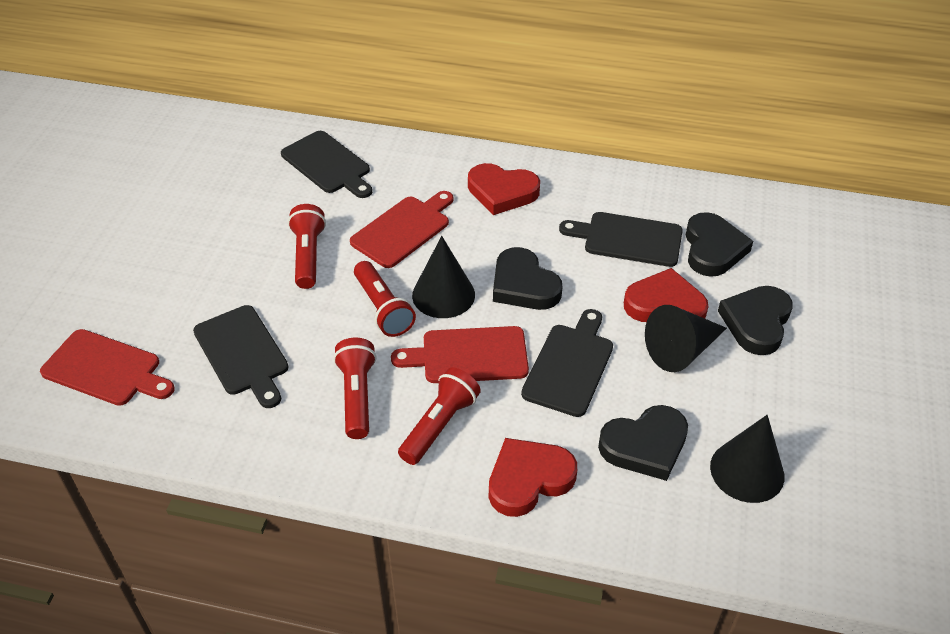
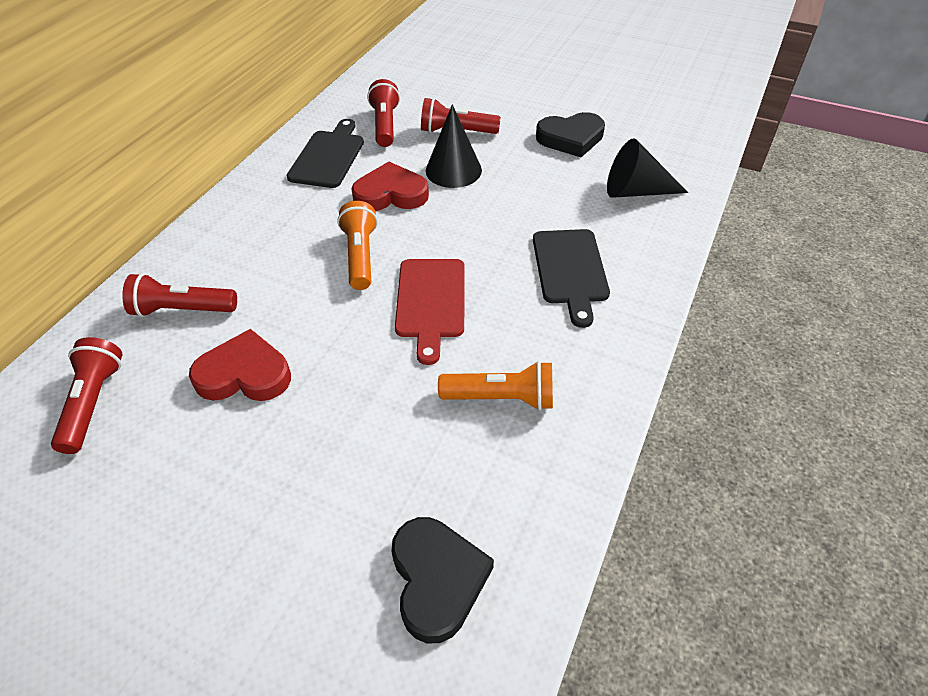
black cone: 3 -> 2
black cutting board: 4 -> 2
black heart: 4 -> 2
orange flashlight: 0 -> 2
red cutting board: 3 -> 1
red heart: 3 -> 2

